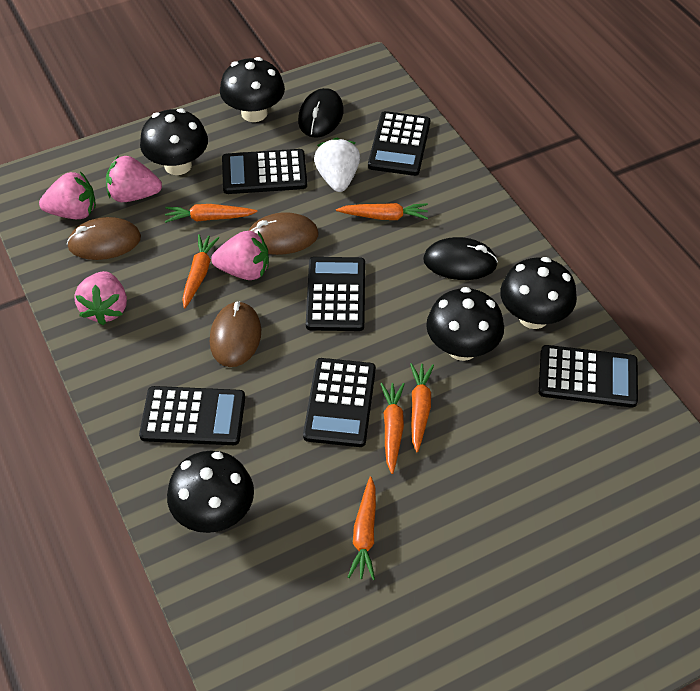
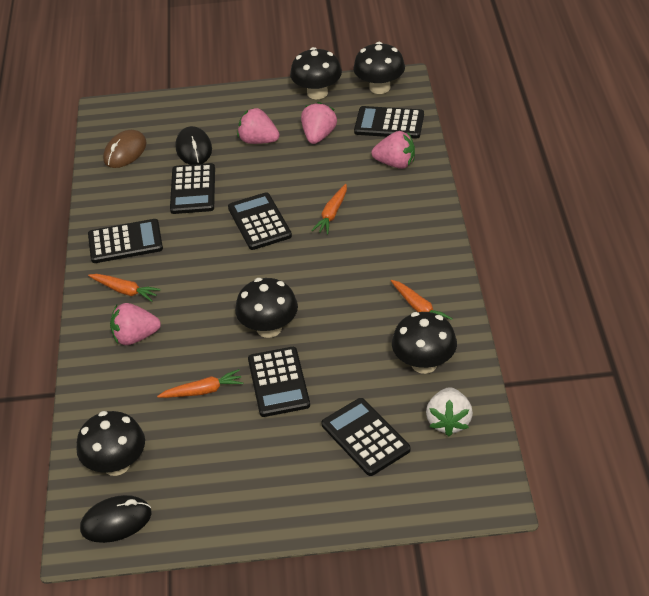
brown mouse: 3 -> 1
orange carrot: 6 -> 4

